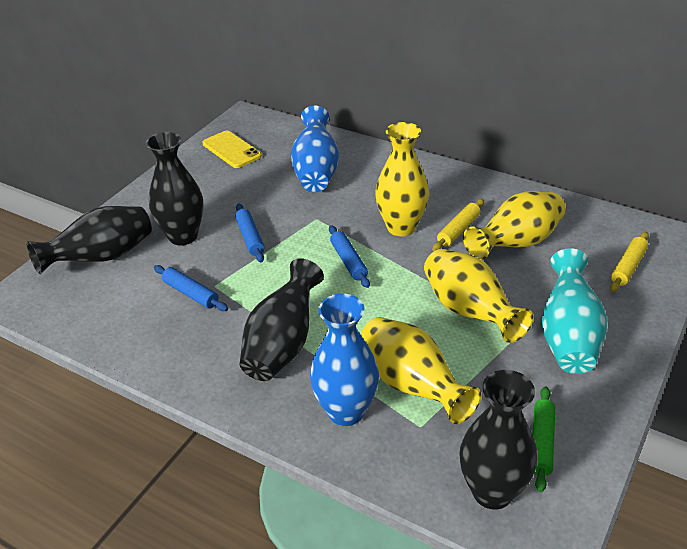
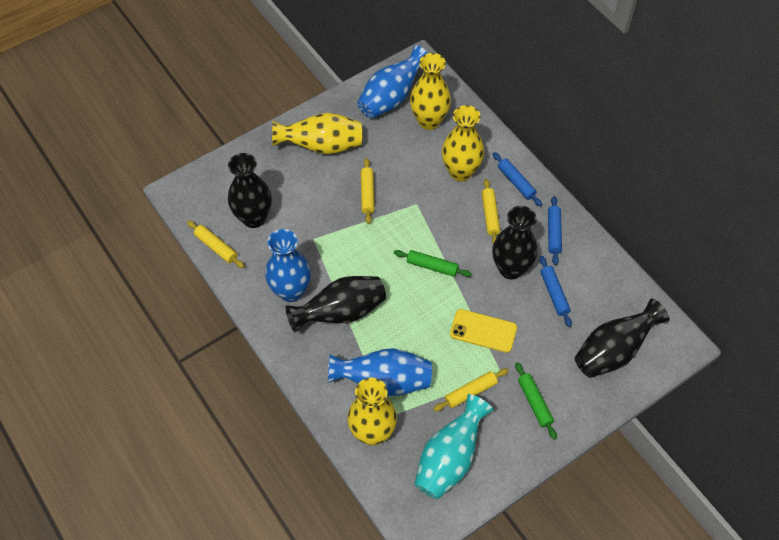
blue vase: 2 -> 3
green rolling pin: 1 -> 2
yellow rolling pin: 2 -> 4

